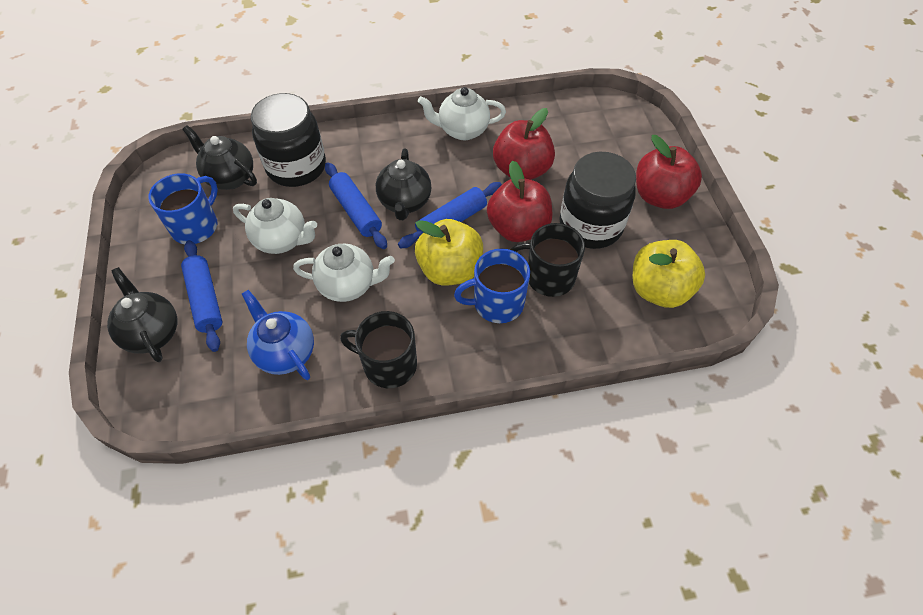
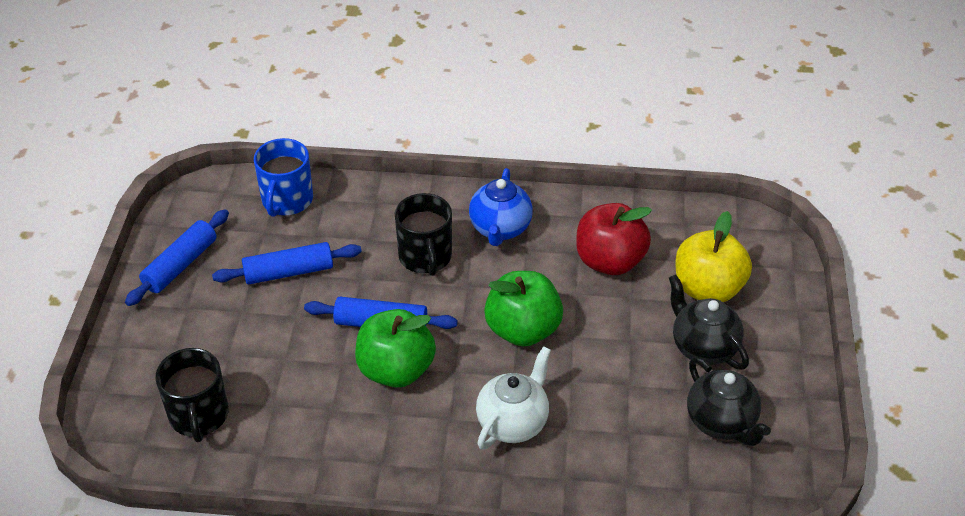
black jar: 2 -> 0
black teapot: 3 -> 2
blue mug: 2 -> 1
green apple: 0 -> 2
red apple: 3 -> 1
white teapot: 3 -> 1
yellow apple: 2 -> 1

